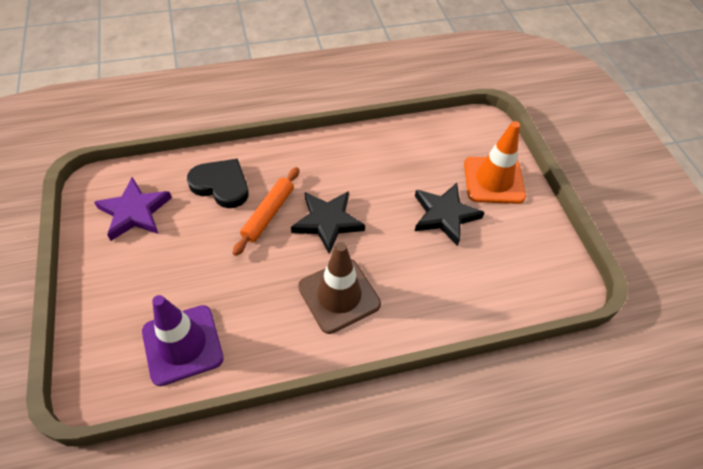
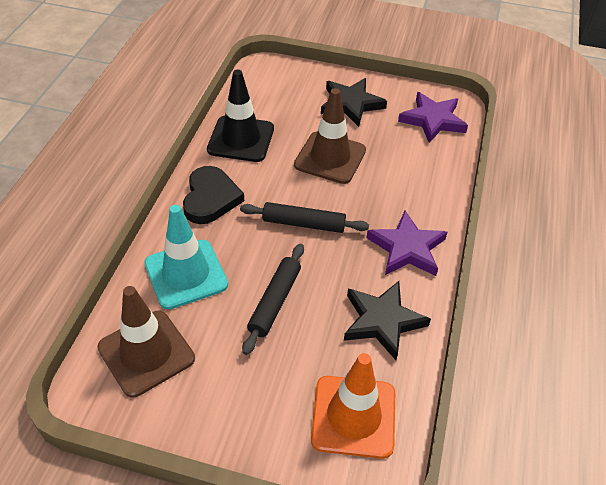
black rolling pin: 0 -> 2
black traffic cone: 0 -> 1
brown traffic cone: 1 -> 2
orange rolling pin: 1 -> 0
purple star: 1 -> 2
purple traffic cone: 1 -> 0
turquoise traffic cone: 0 -> 1

